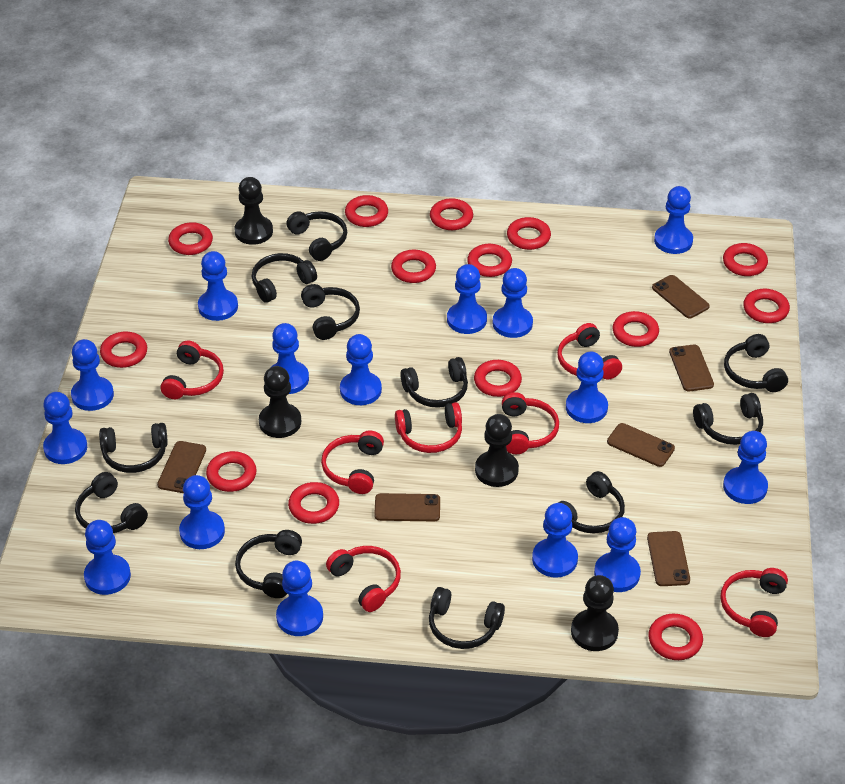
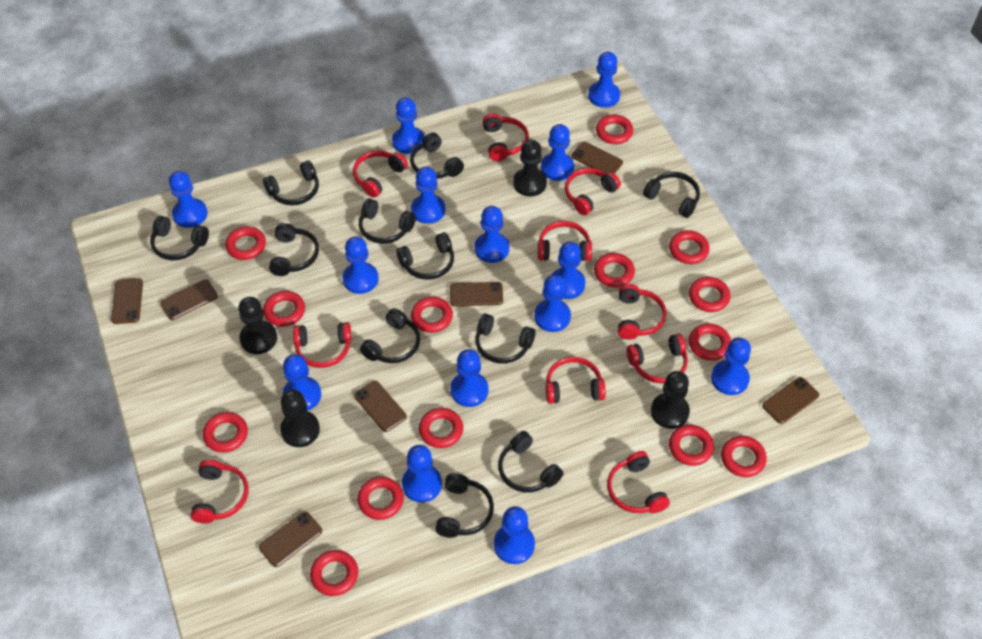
blue pawn: 15 -> 14
brown phone: 6 -> 7
red headphones: 7 -> 10

